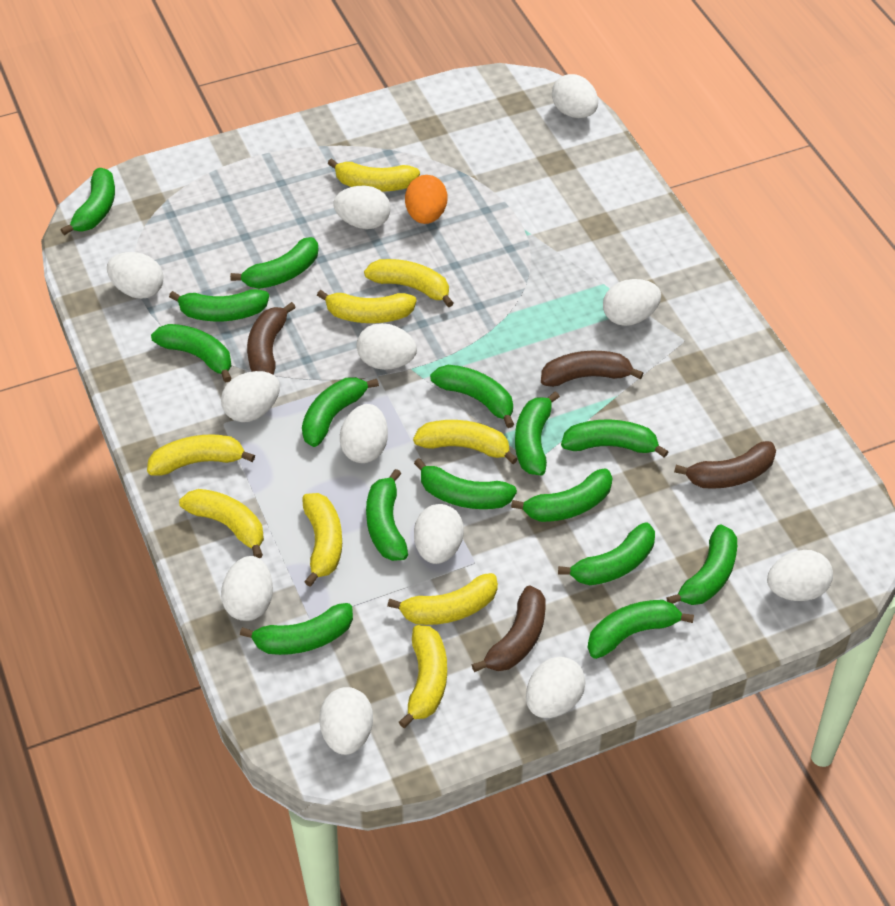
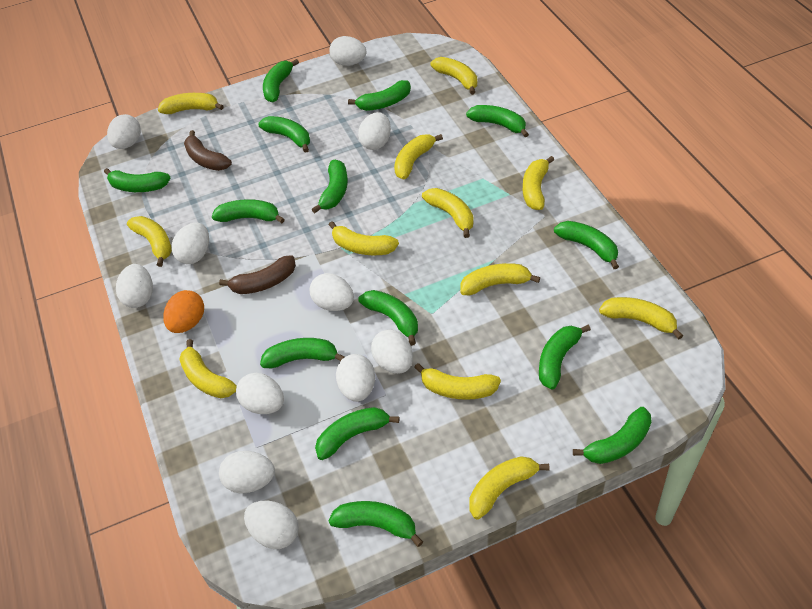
brown banana: 4 -> 2
green banana: 15 -> 14
white egg: 12 -> 11
yellow banana: 9 -> 12

